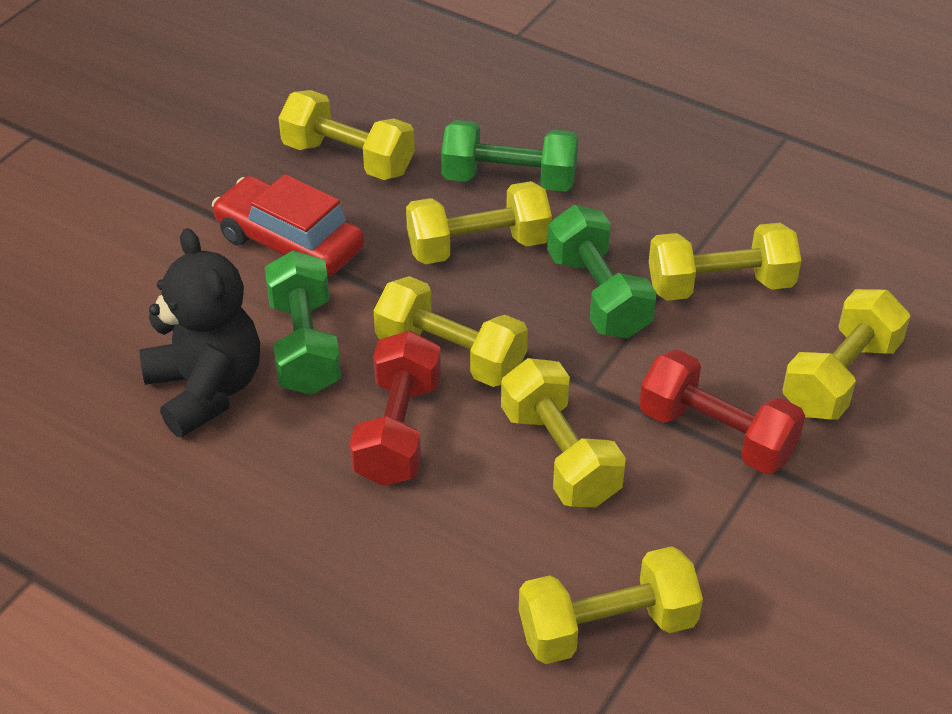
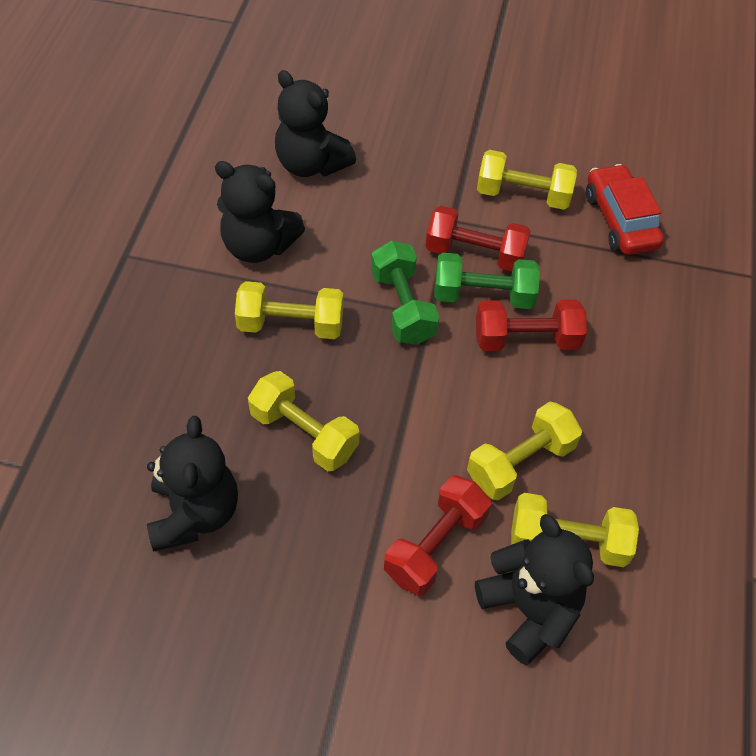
black teddy bear: 1 -> 4
green dumbbell: 3 -> 2
red dumbbell: 2 -> 3
yellow dumbbell: 7 -> 5

